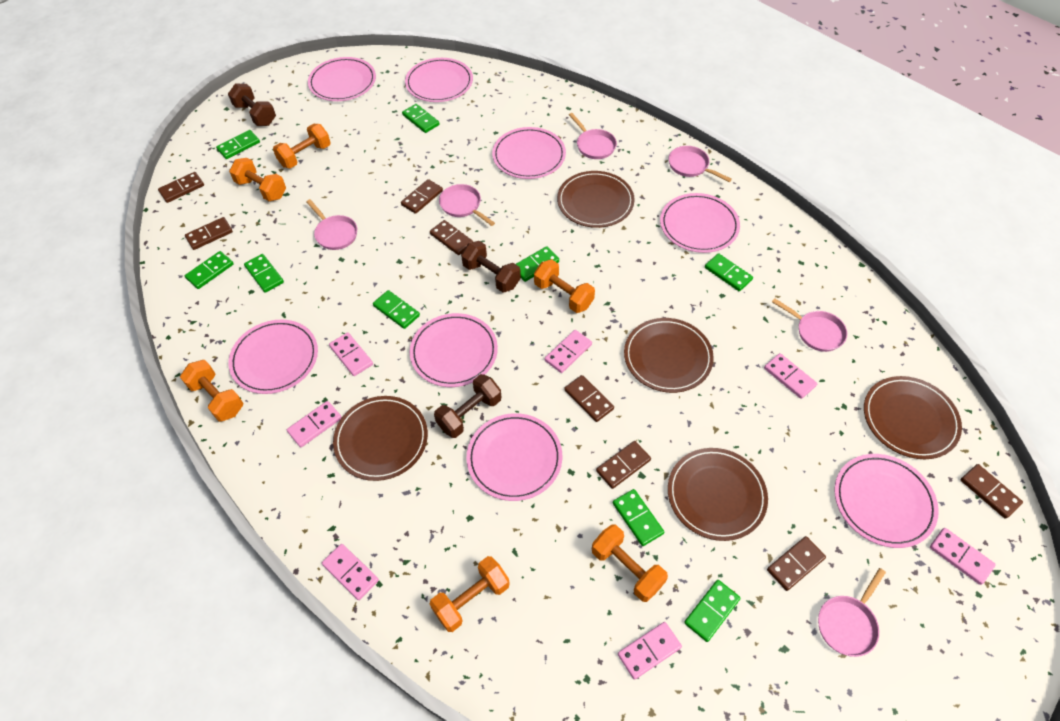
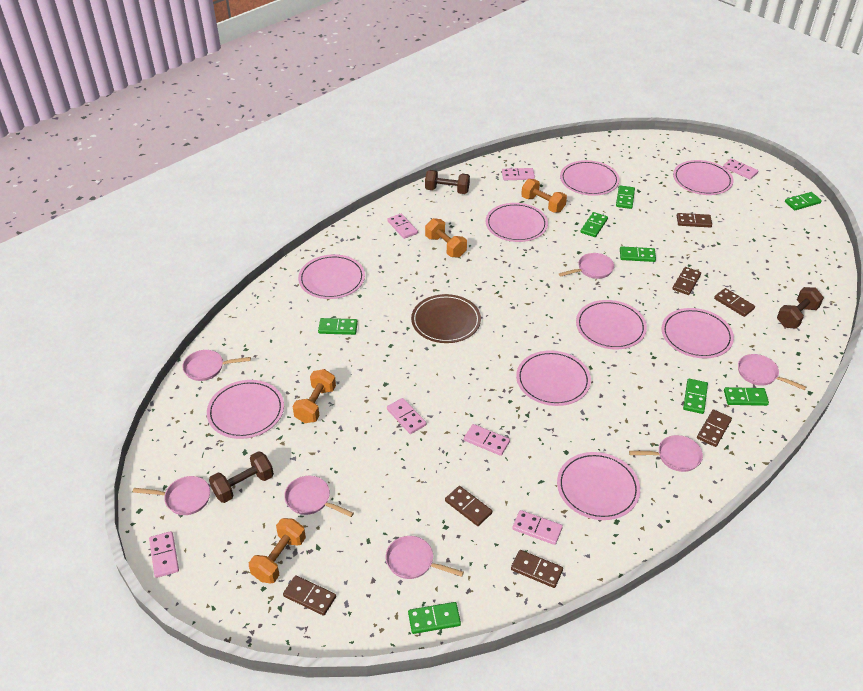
brown domino: 8 -> 7
brown plate: 5 -> 1
green domino: 9 -> 8
orange dumbbell: 6 -> 4
pink pan: 6 -> 7
pink plate: 8 -> 9

